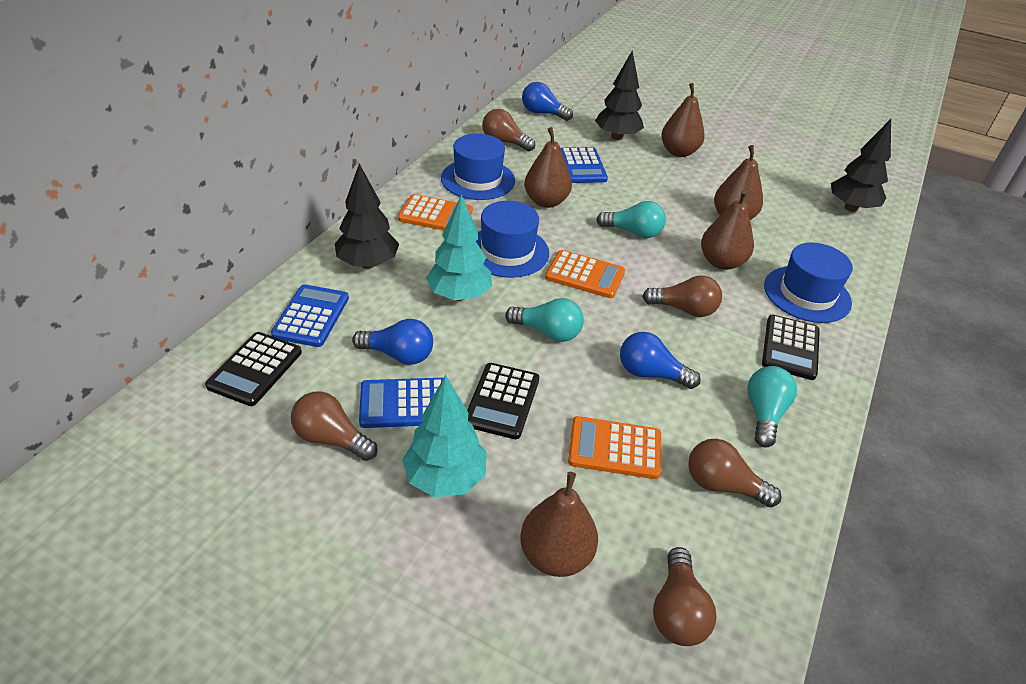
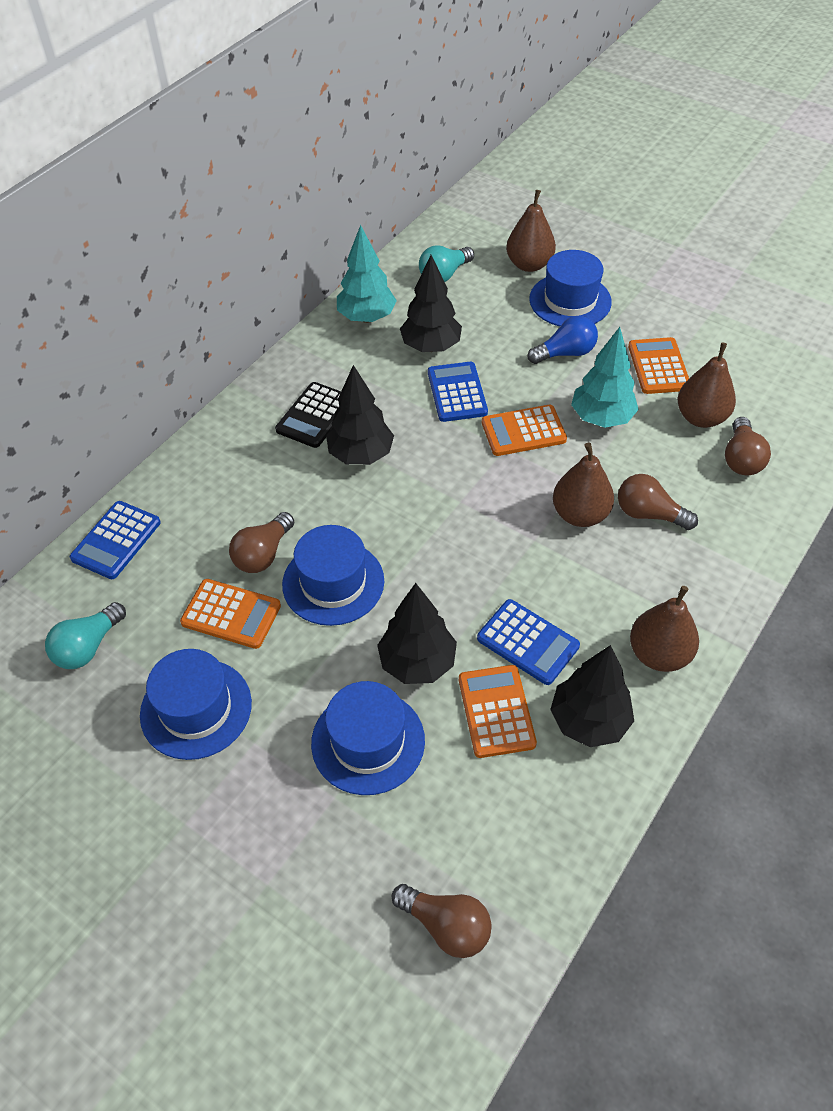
black calculator: 3 -> 1
black tree: 3 -> 4
blue hat: 3 -> 4
blue light bulb: 3 -> 1
brown light bulb: 5 -> 4
brown pear: 5 -> 4
orange calculator: 3 -> 4
turquoise light bulb: 3 -> 2

